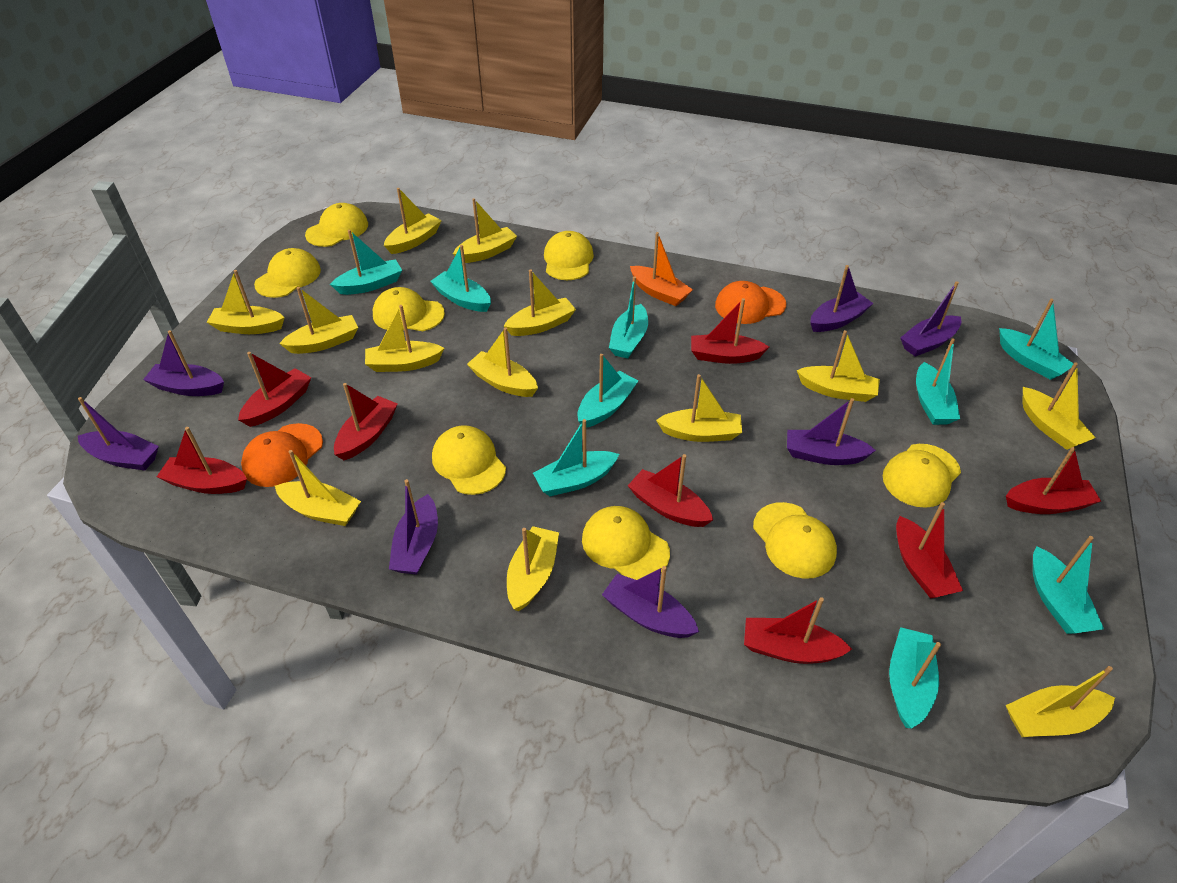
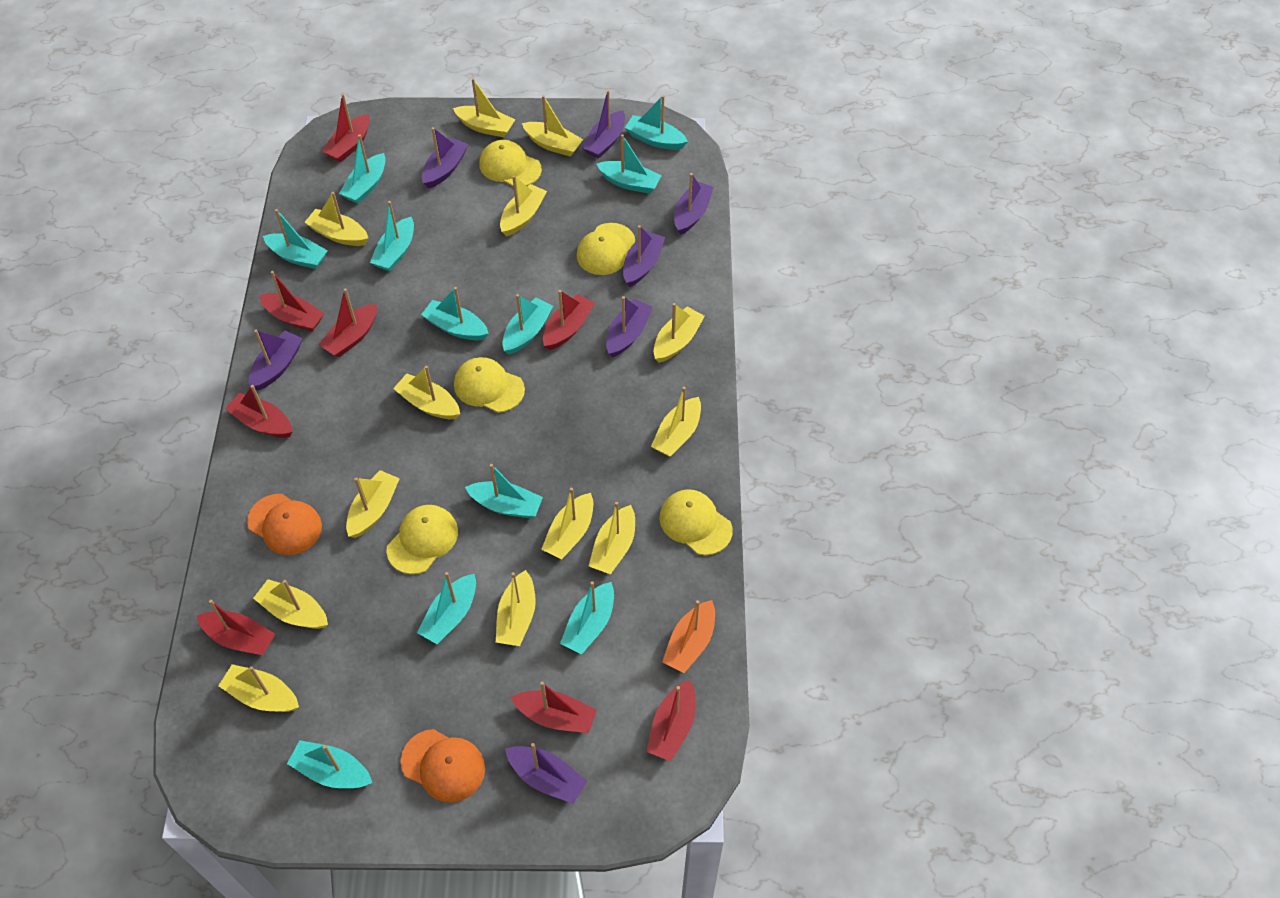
turquoise boat: 9 -> 11
yellow cap: 8 -> 5

